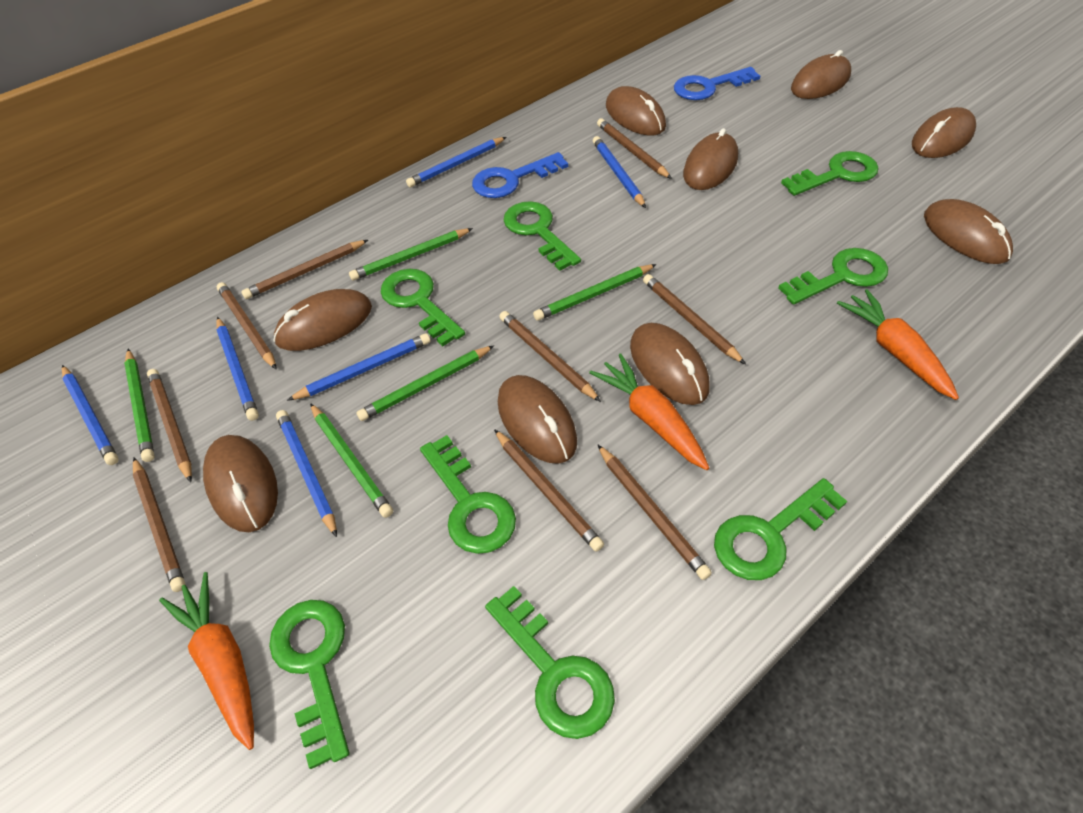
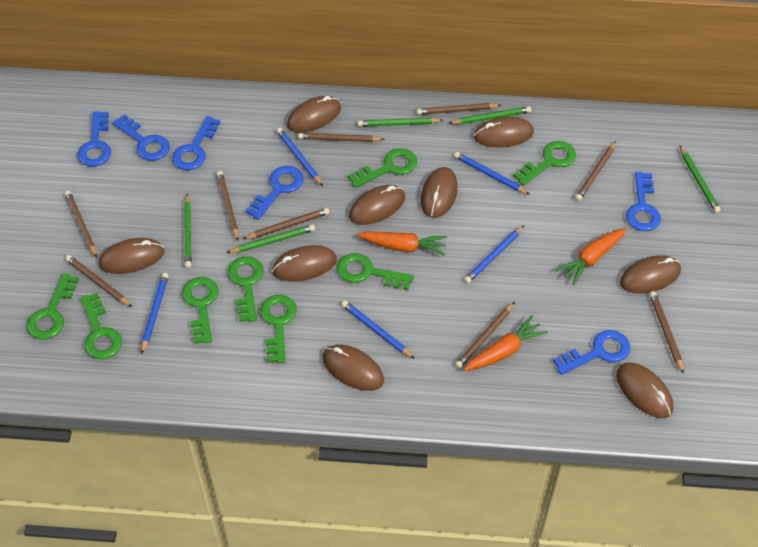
blue key: 2 -> 6
blue pencil: 6 -> 5

